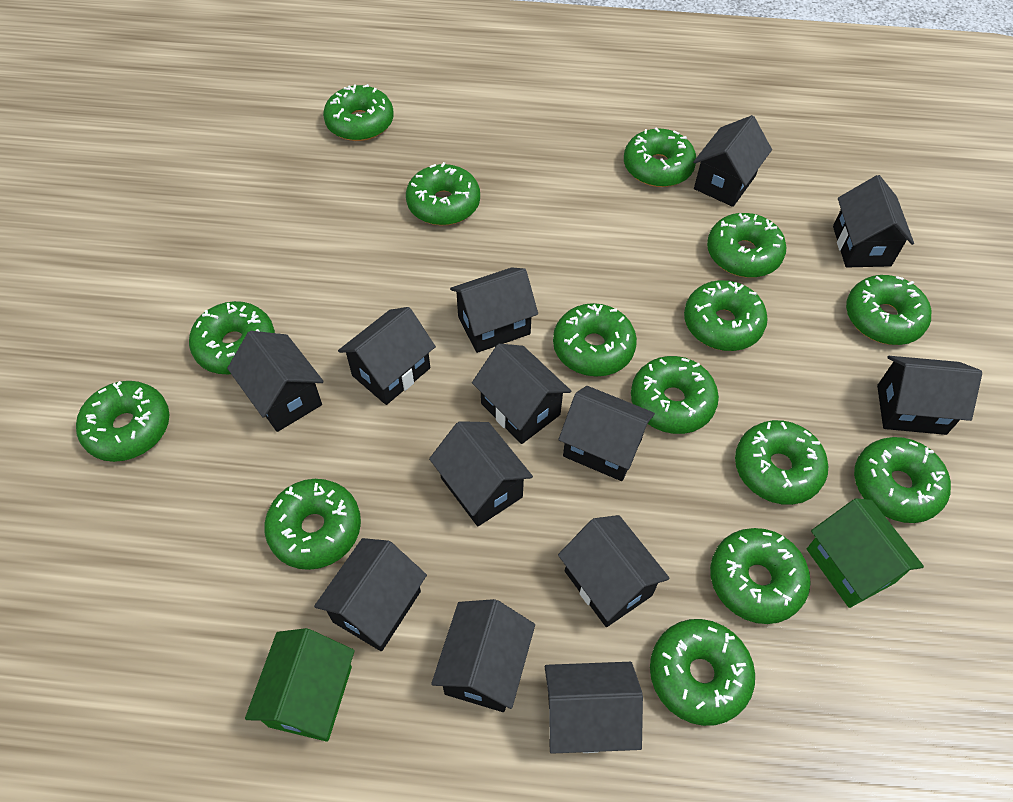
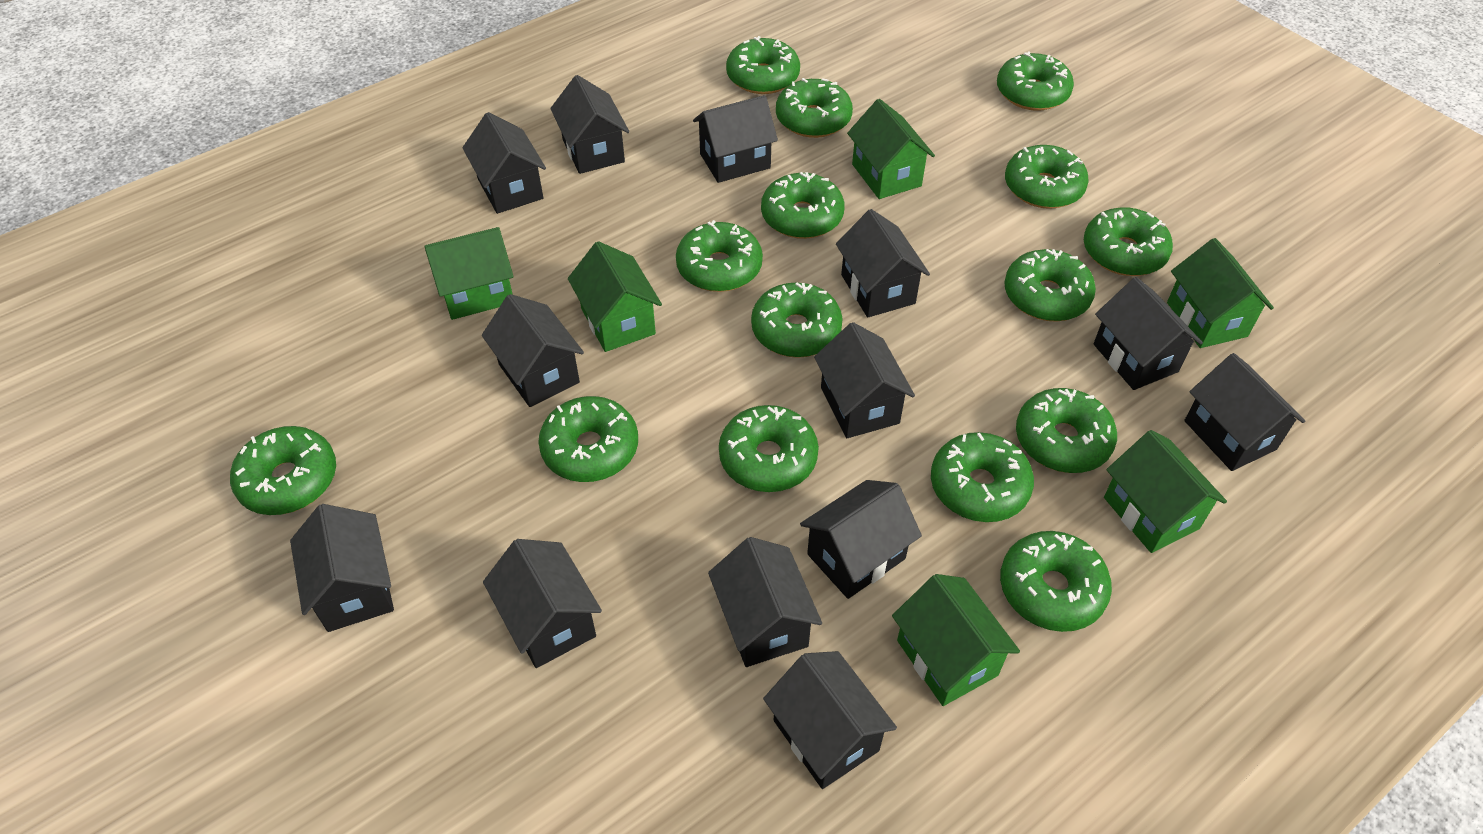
green house: 2 -> 6

